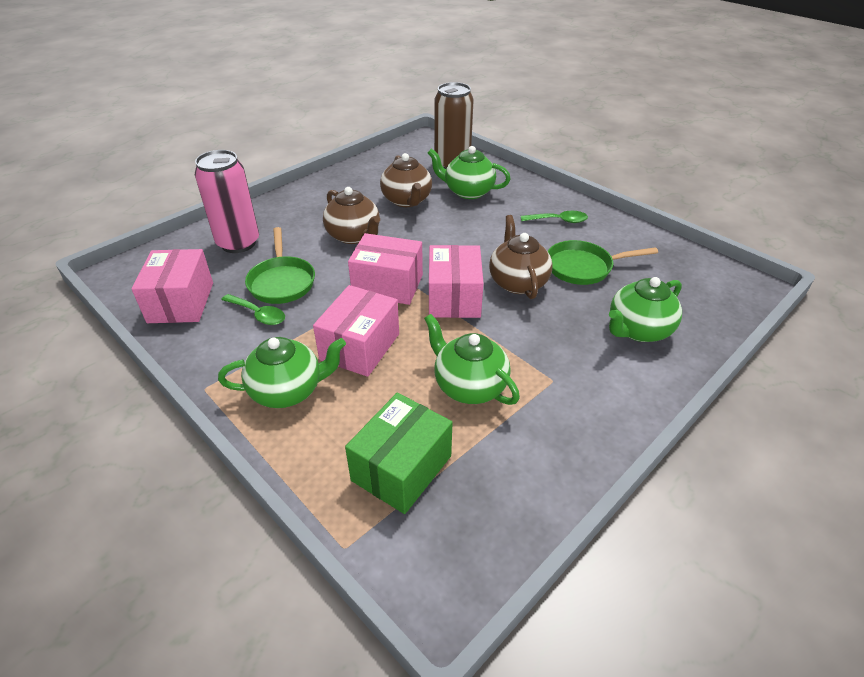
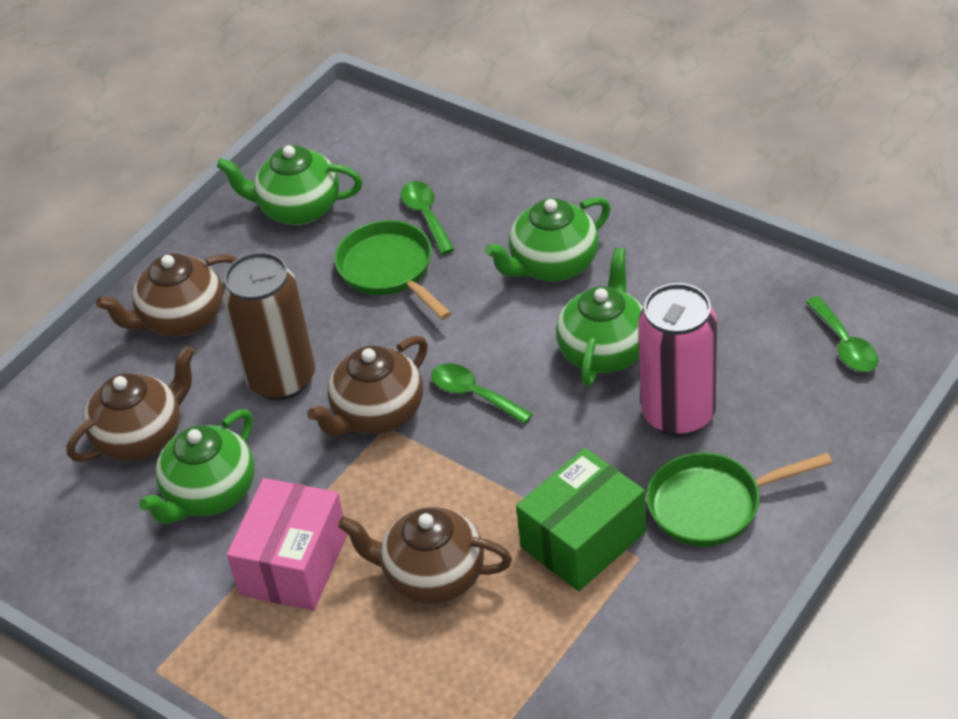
brown teapot: 3 -> 4
green spoon: 2 -> 3
pink box: 4 -> 1

